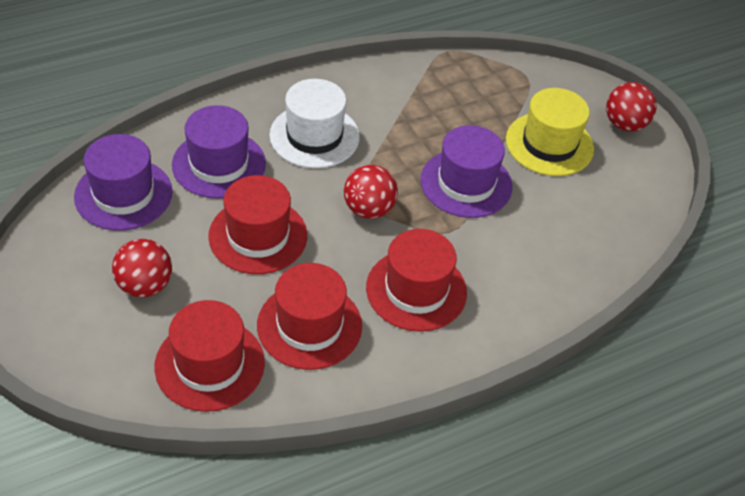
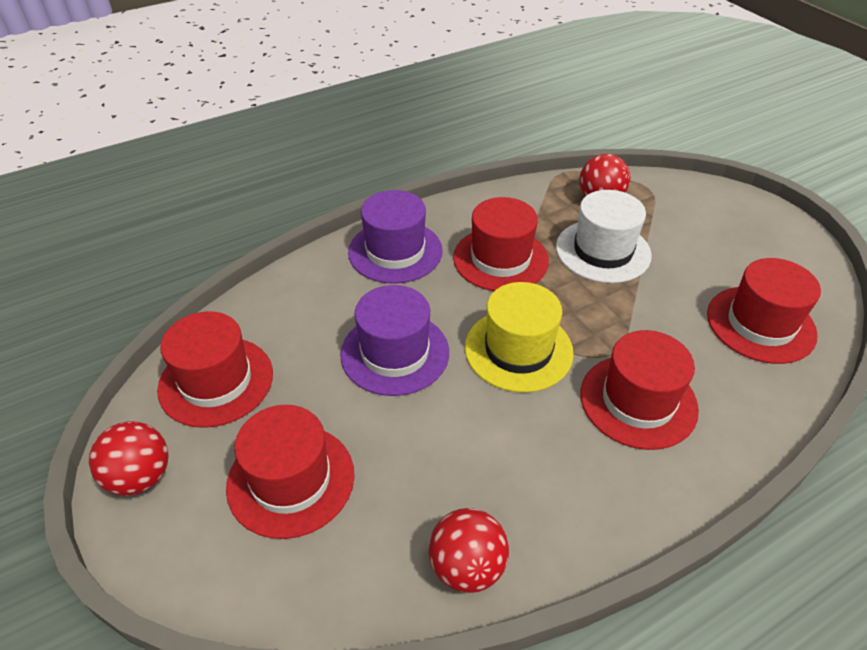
purple hat: 3 -> 2
red hat: 4 -> 5

